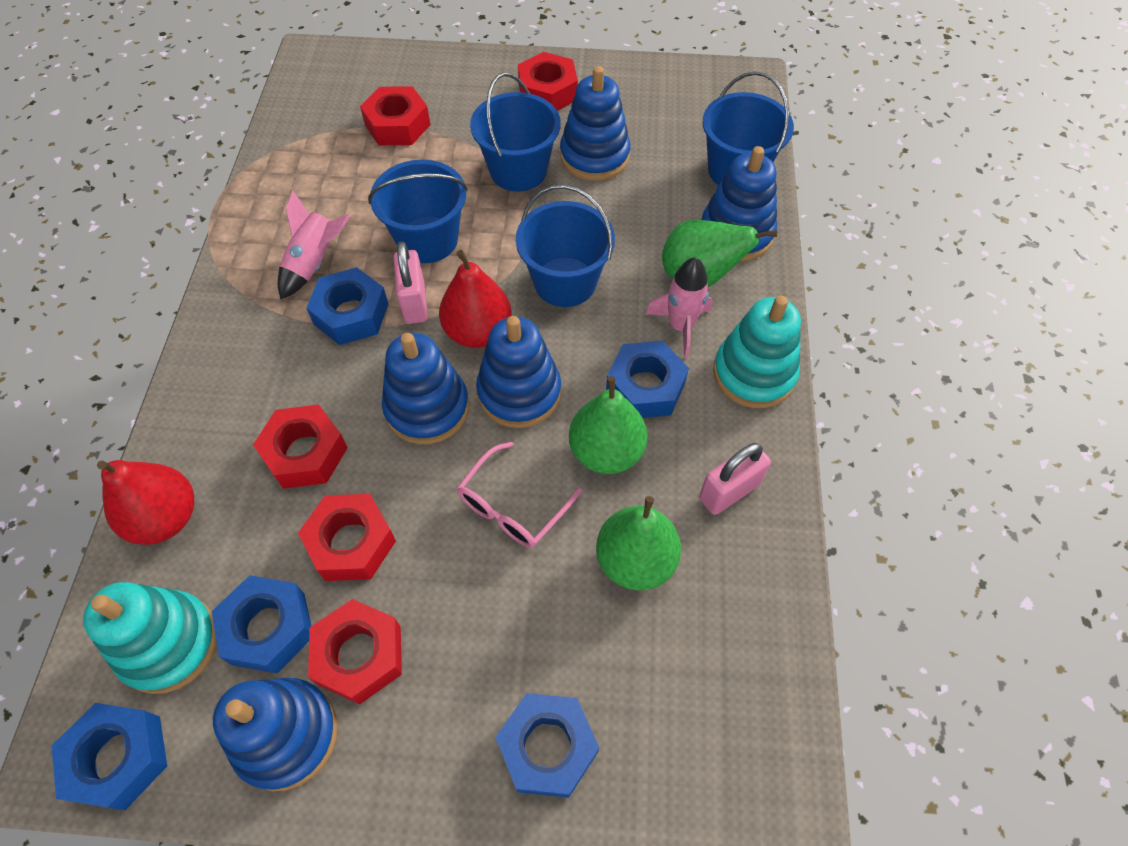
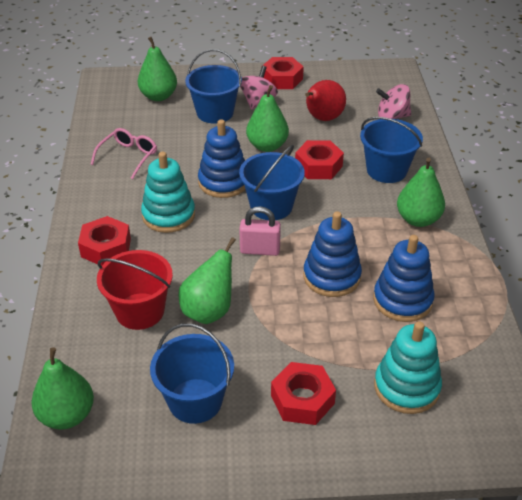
blue nut: 5 -> 0
blue stacking toy: 5 -> 3
green pear: 3 -> 5
pink padlock: 2 -> 1
pink rocket: 2 -> 0
pink spinning top: 0 -> 2
red bucket: 0 -> 1
red nut: 5 -> 4
red pear: 2 -> 1

